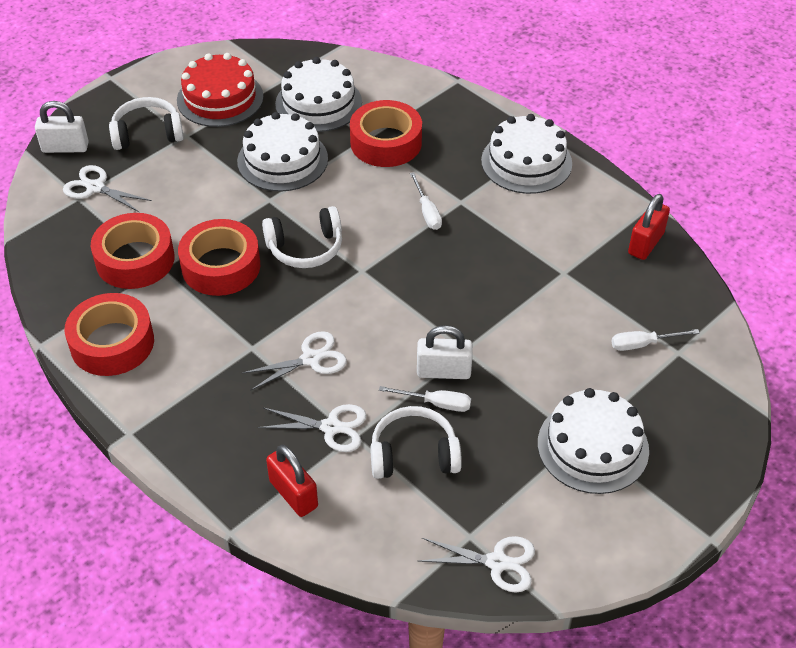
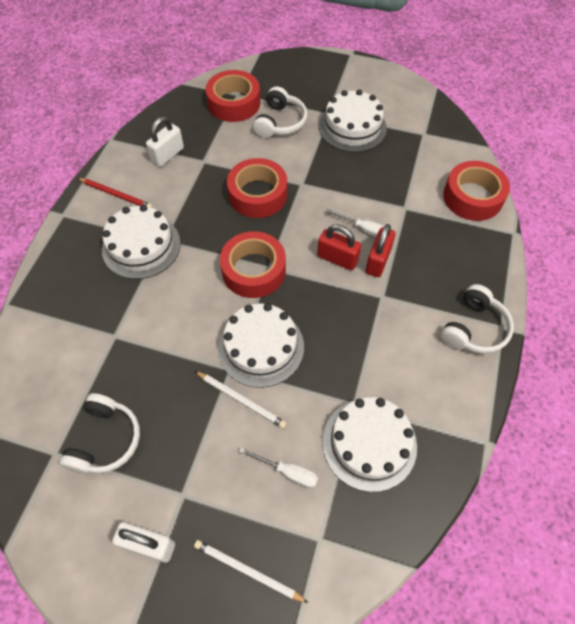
red cake: 1 -> 0
red pencil: 0 -> 1
white pencil: 0 -> 2
white scissors: 4 -> 0
white screwdriver: 3 -> 2

